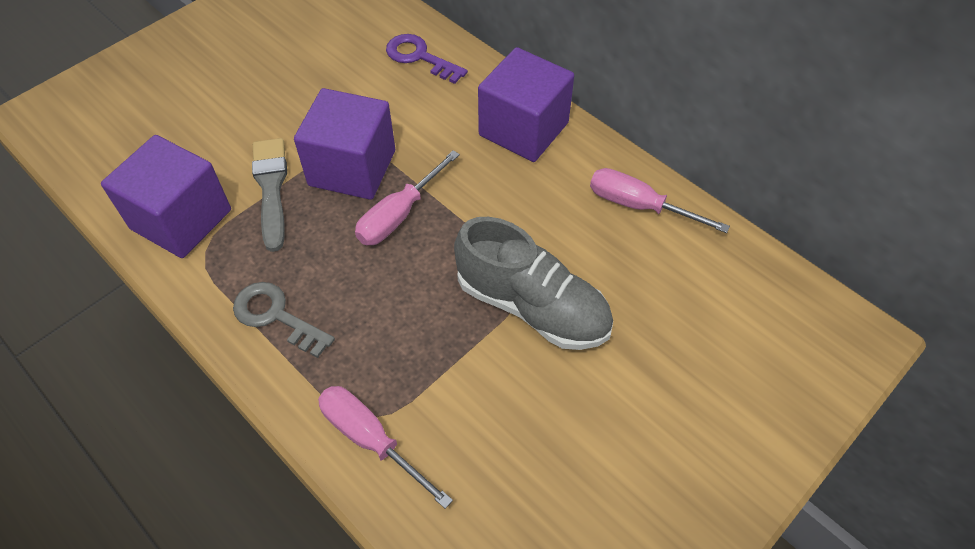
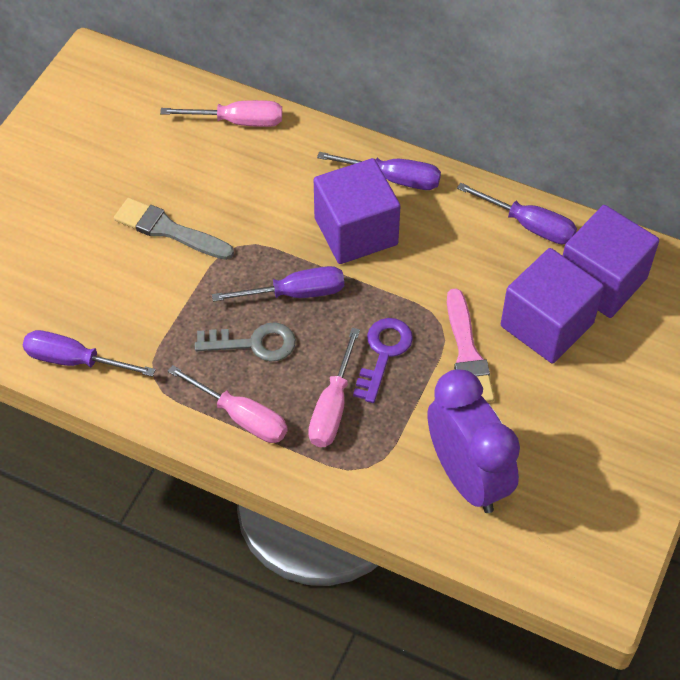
grey shoe: 1 -> 0
pink brush: 0 -> 1
purple clock: 0 -> 1
purple screwdriver: 0 -> 4

